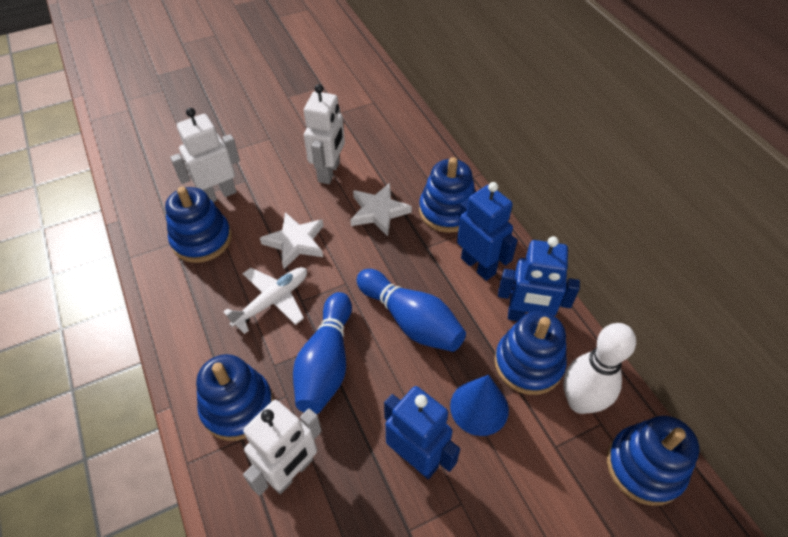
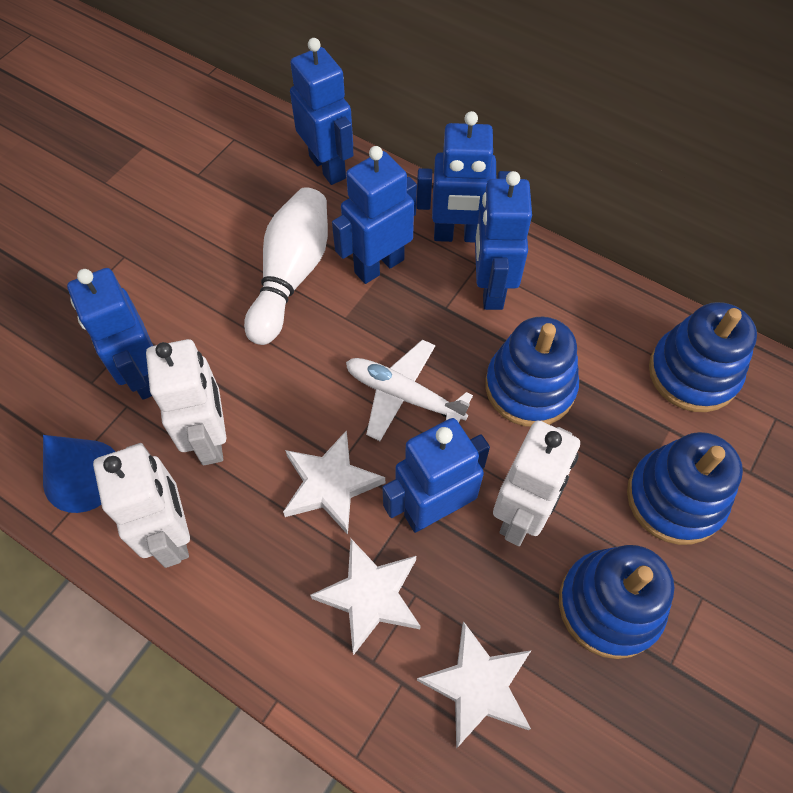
blue bowling pin: 2 -> 0
blue robot: 3 -> 6
blue stacking toy: 5 -> 4
white star: 2 -> 3

